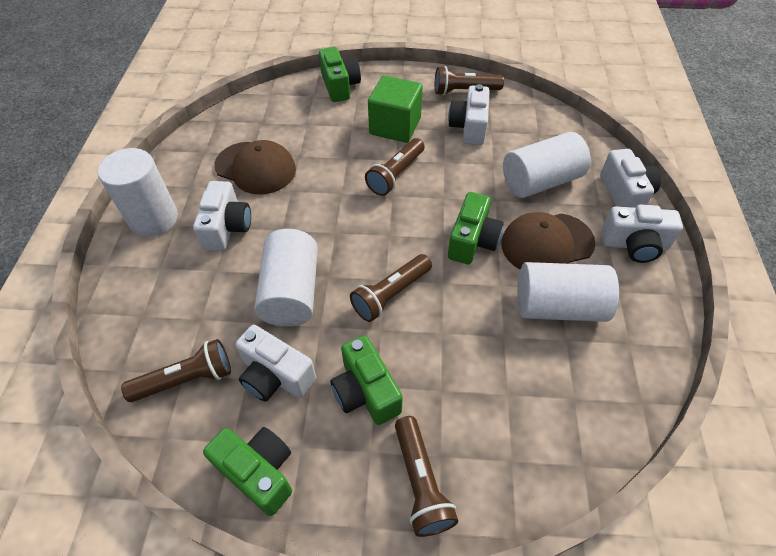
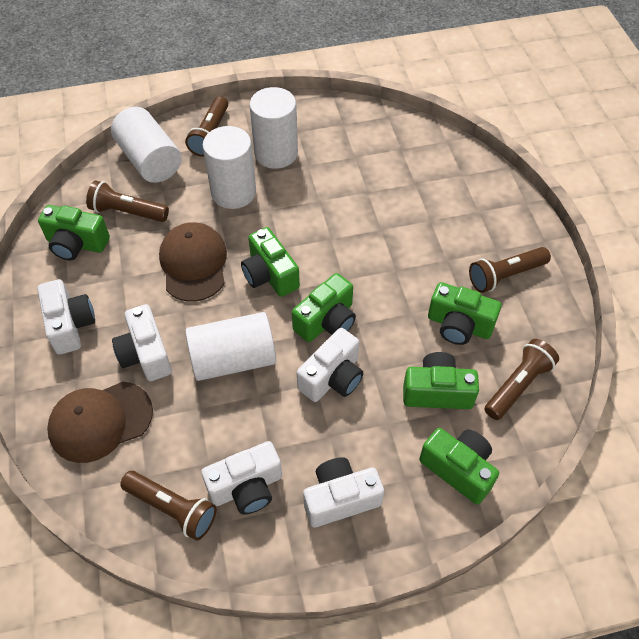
green camera: 4 -> 6
green cube: 1 -> 0

